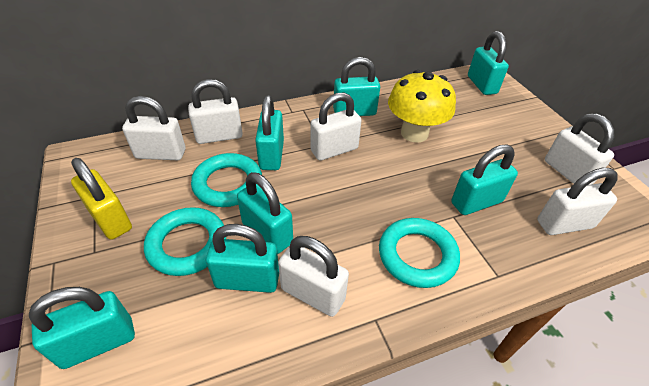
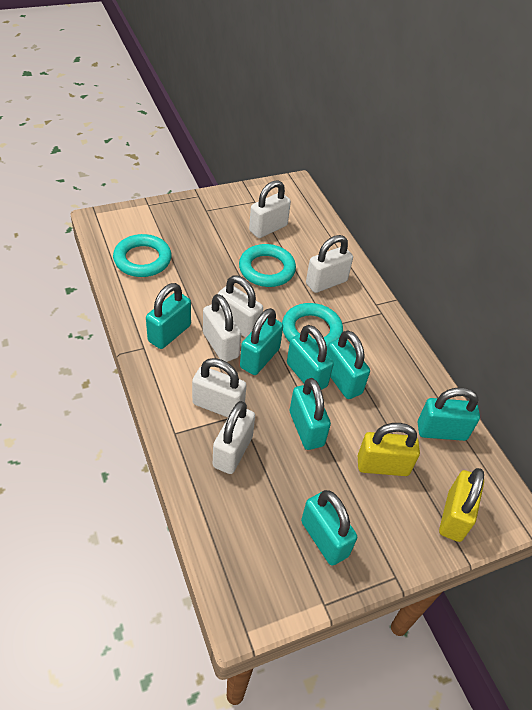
yellow mushroom: 1 -> 0
yellow padlock: 1 -> 2

